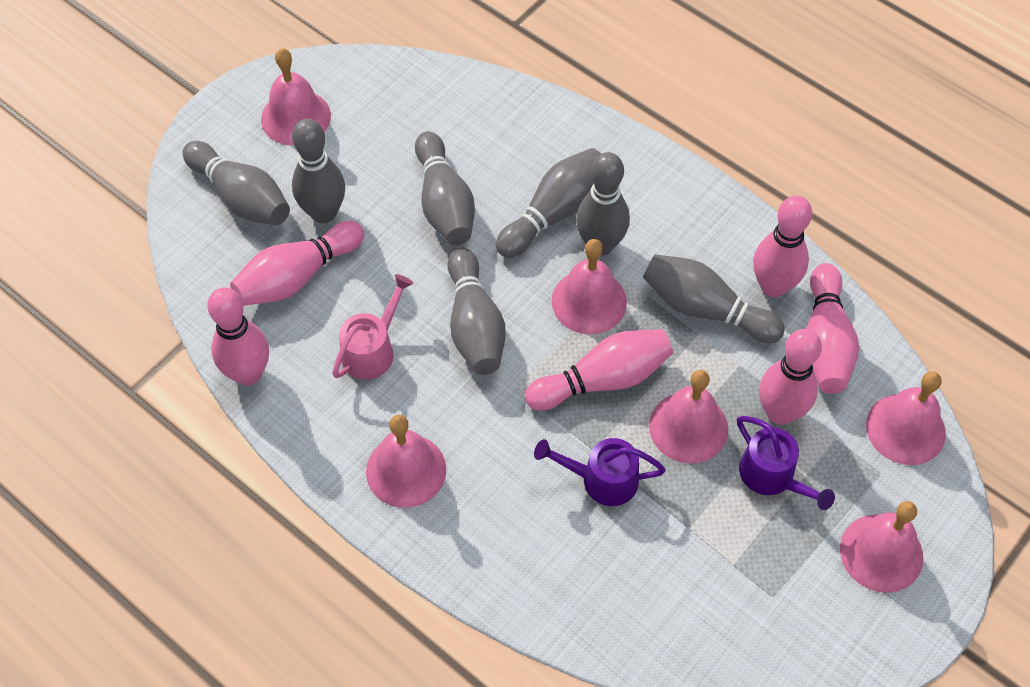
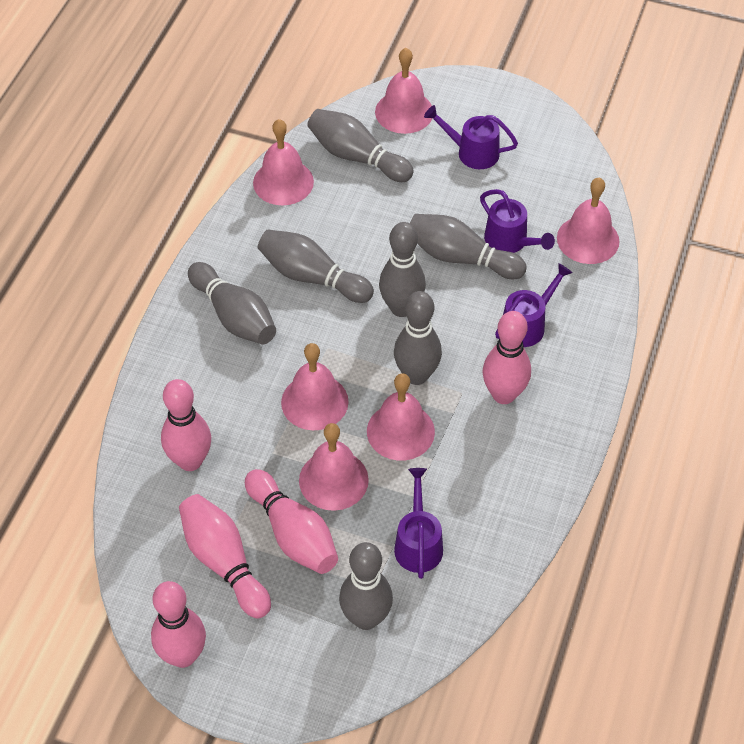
pink bowling pin: 6 -> 5
pink watering can: 1 -> 0
purple watering can: 2 -> 4

